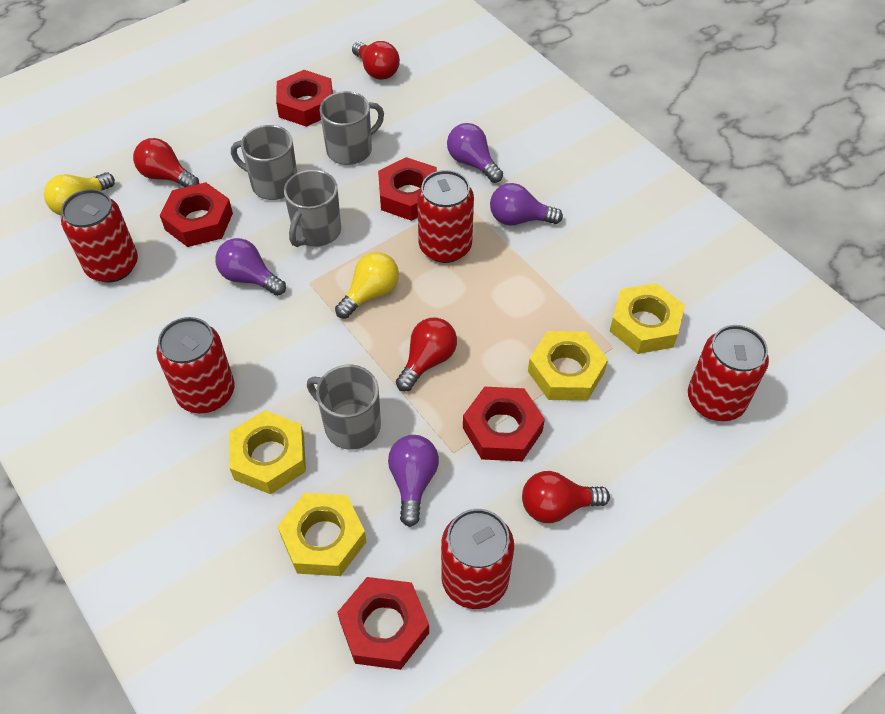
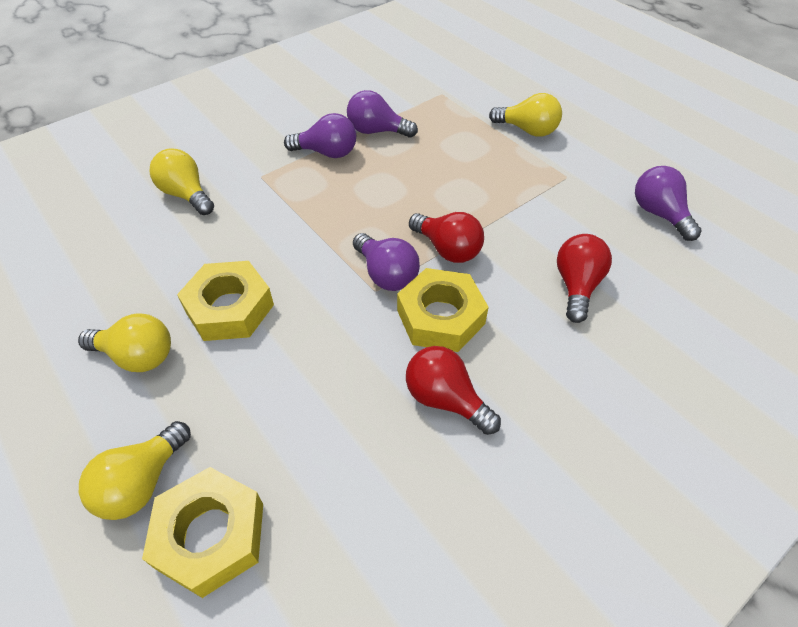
grey mug: 4 -> 0
red can: 5 -> 0
red light bulb: 4 -> 3
red nut: 5 -> 0
yellow light bulb: 2 -> 4
yellow nut: 4 -> 3

